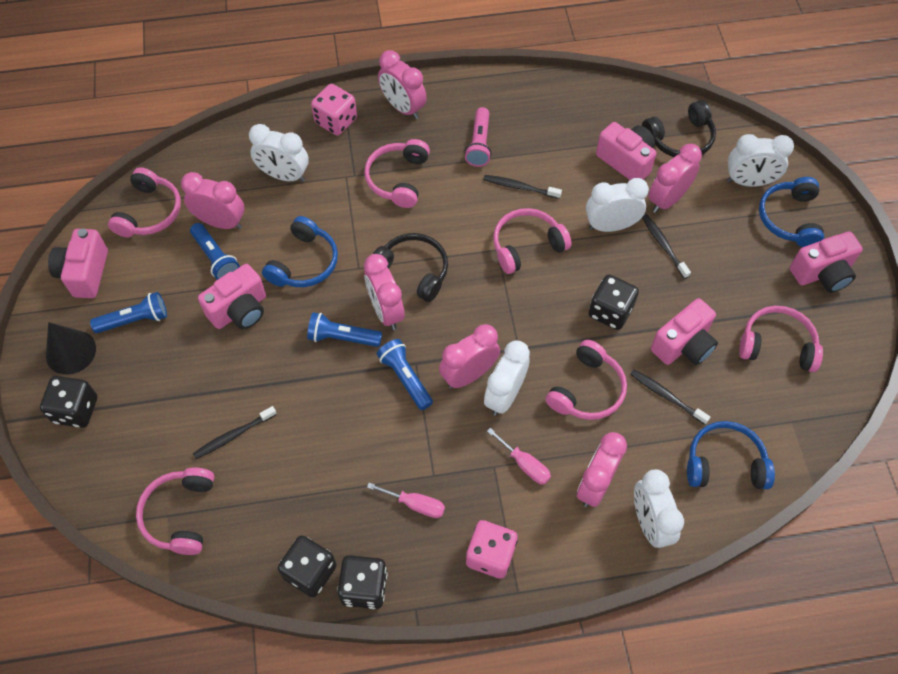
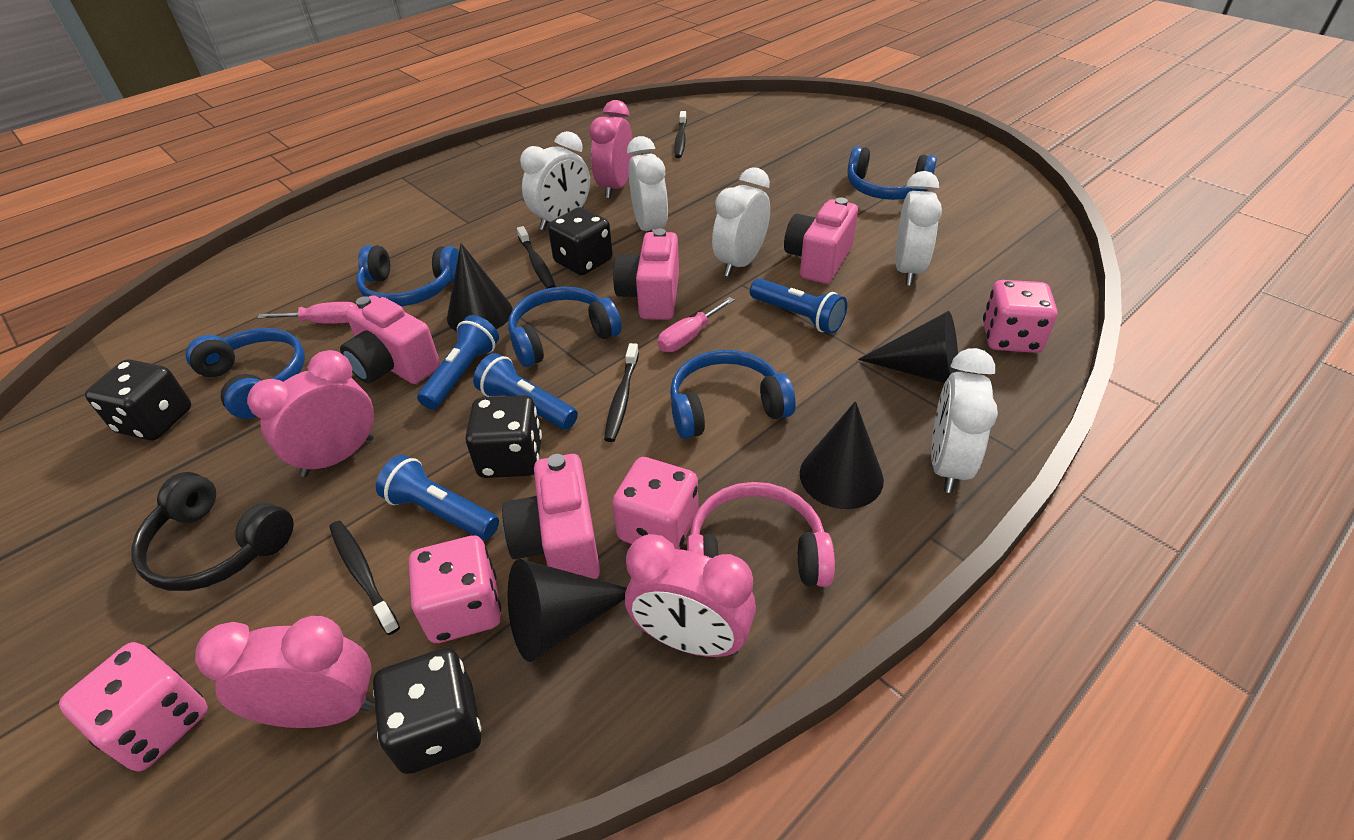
black cone: 1 -> 4
black headphones: 2 -> 1
blue headphones: 3 -> 5
pink camera: 5 -> 4
pink clock: 6 -> 4
pink dice: 2 -> 4
pink flashlight: 1 -> 0
pink headphones: 6 -> 1

